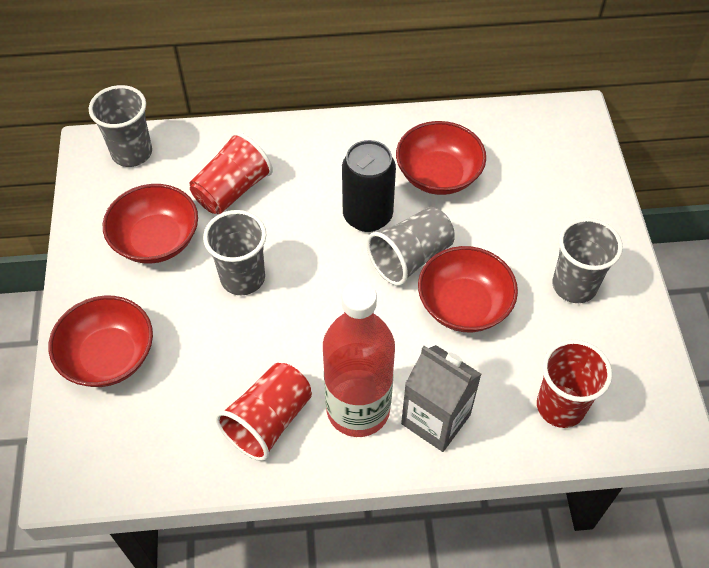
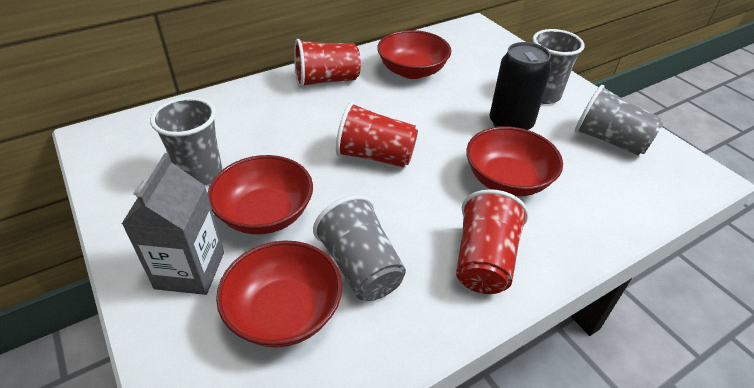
red bottle: 1 -> 0

